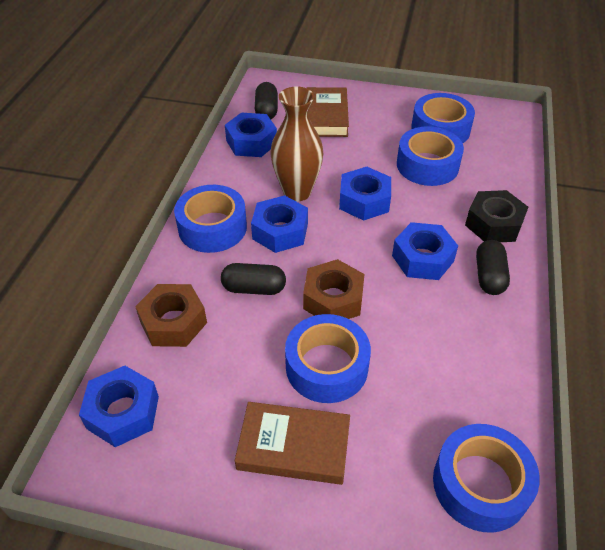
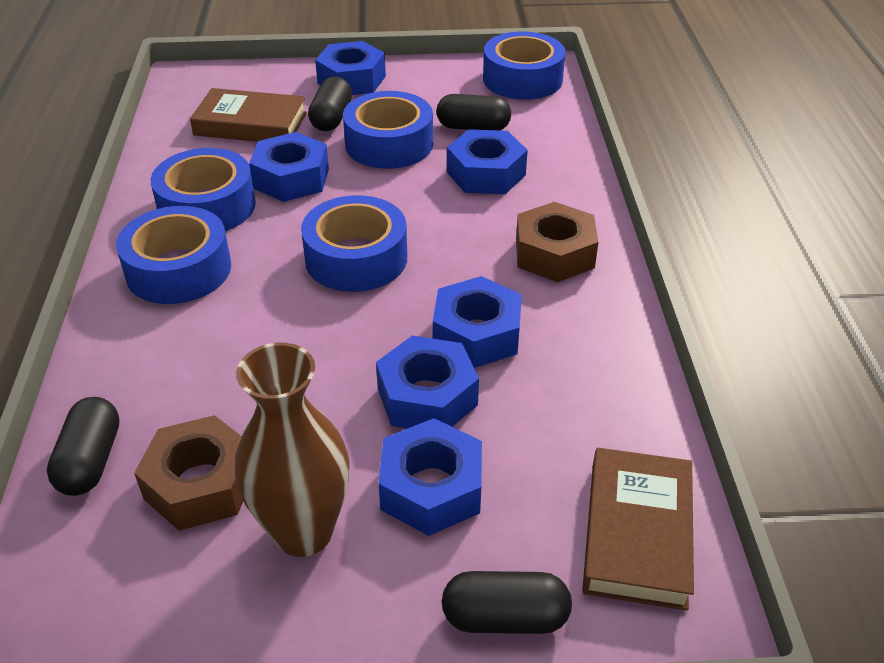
black capsule: 3 -> 4
black nut: 1 -> 0
blue nut: 5 -> 6

